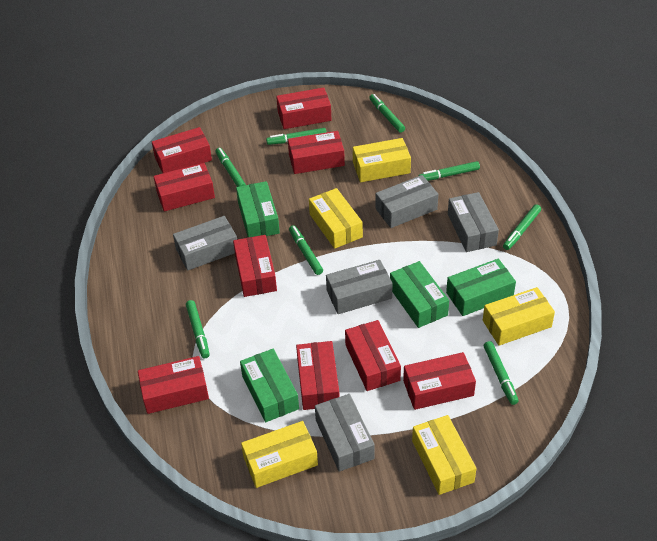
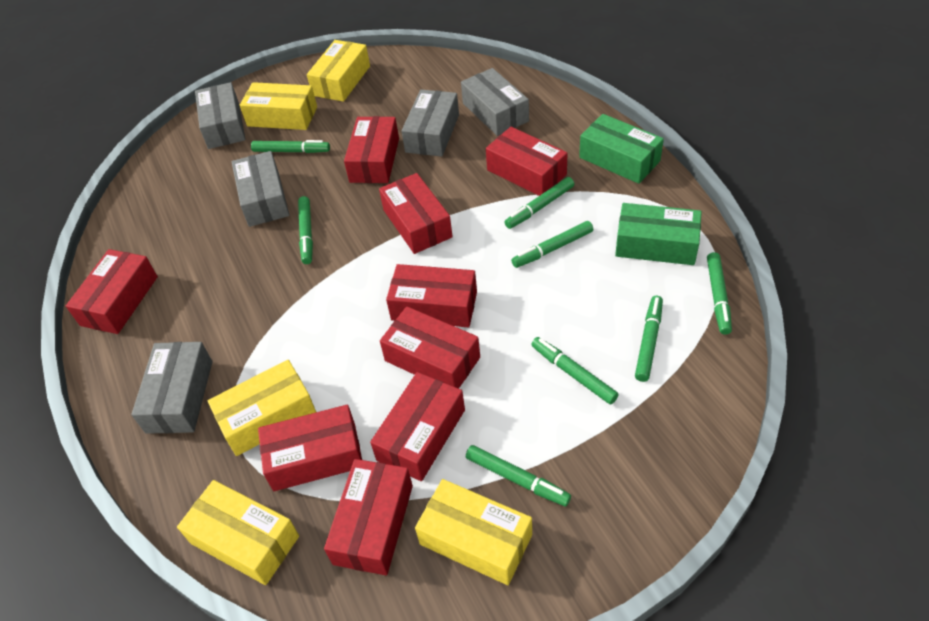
green box: 4 -> 2

